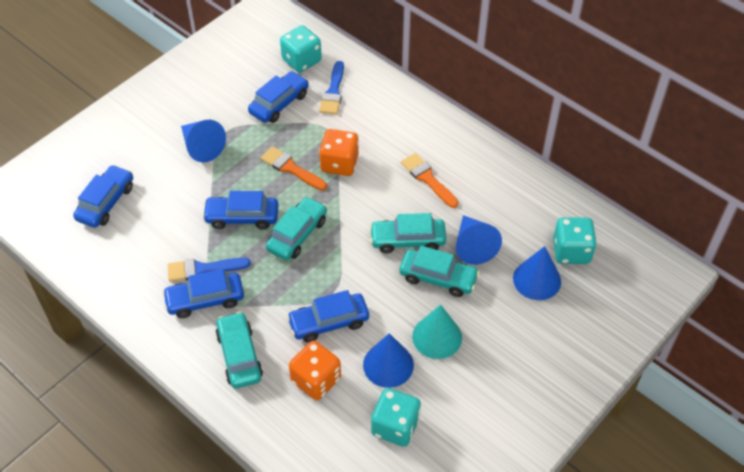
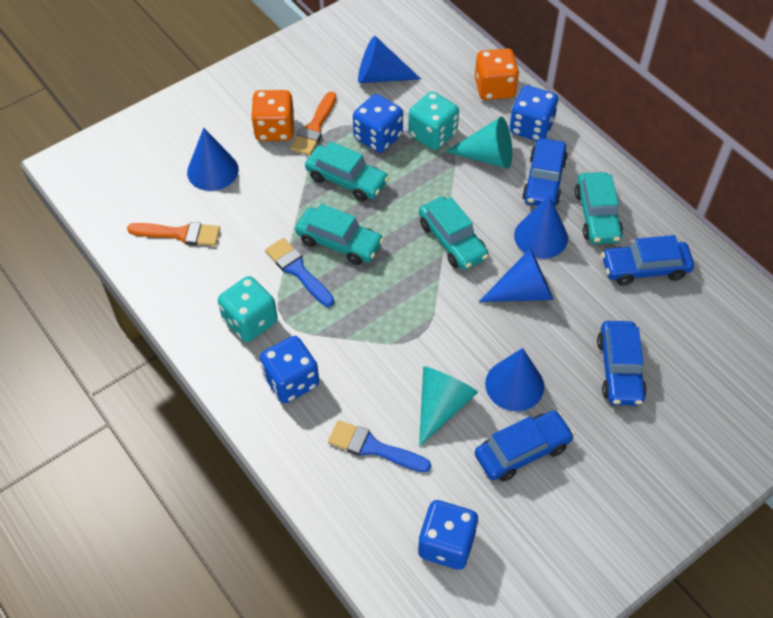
blue car: 5 -> 4
blue cone: 4 -> 5
blue dice: 0 -> 4
turquoise cone: 1 -> 2
turquoise dice: 3 -> 2

